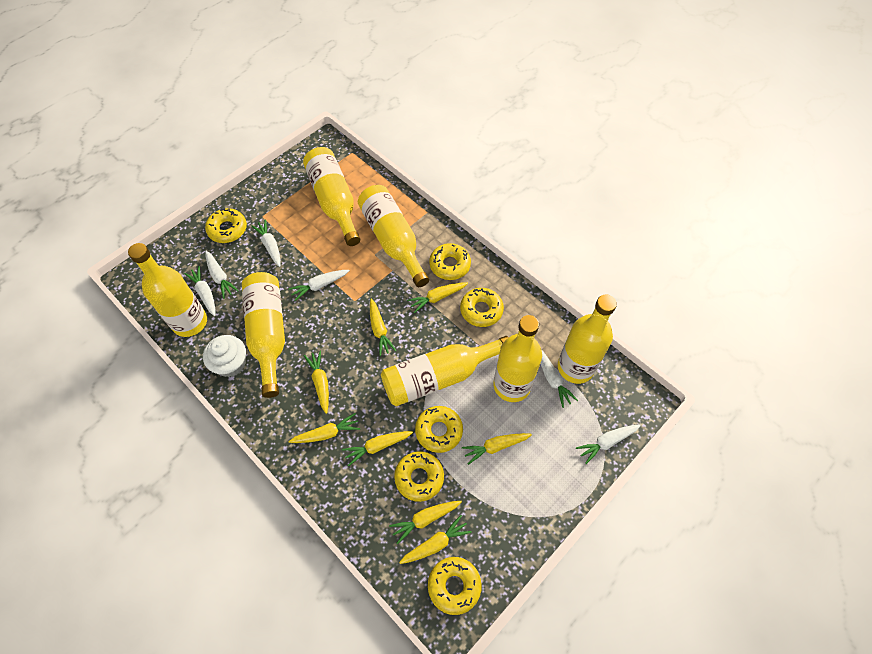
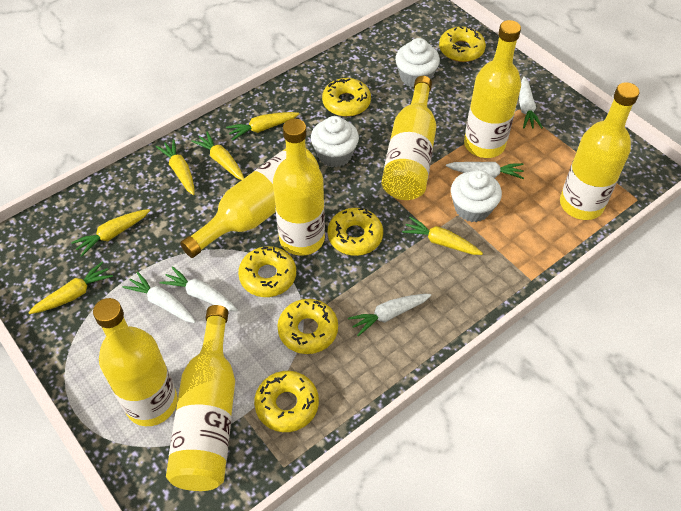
white carrot: 6 -> 5
white cupcake: 1 -> 3
yellow carrot: 8 -> 6

